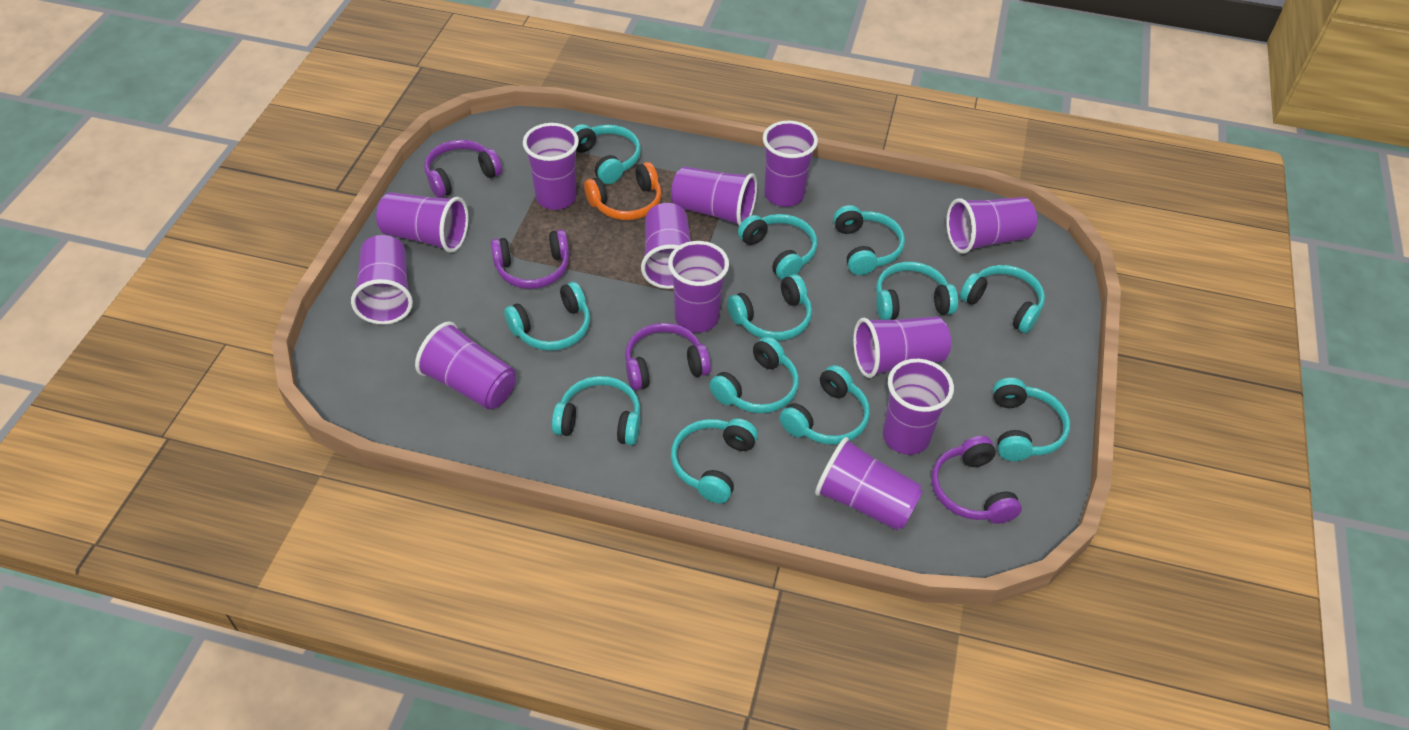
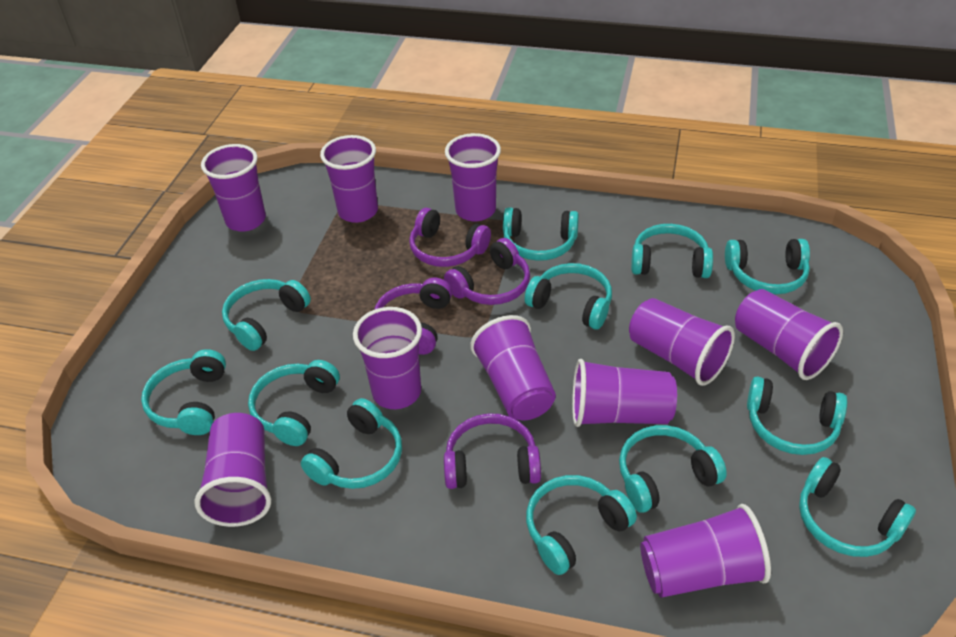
orange headphones: 1 -> 0
purple cup: 12 -> 10

